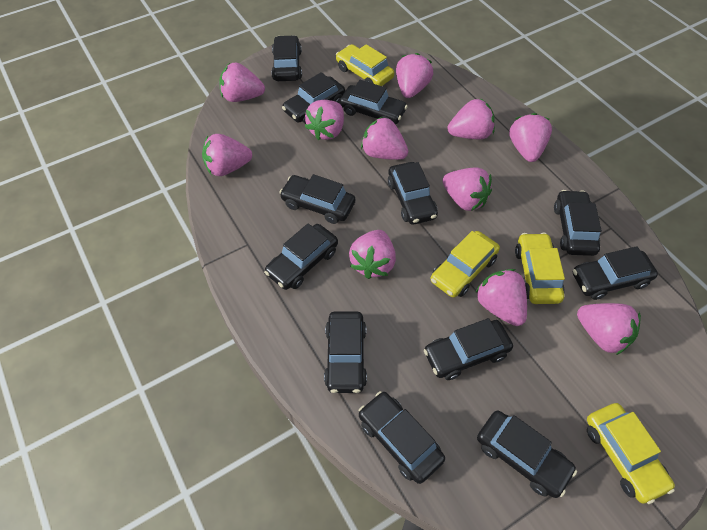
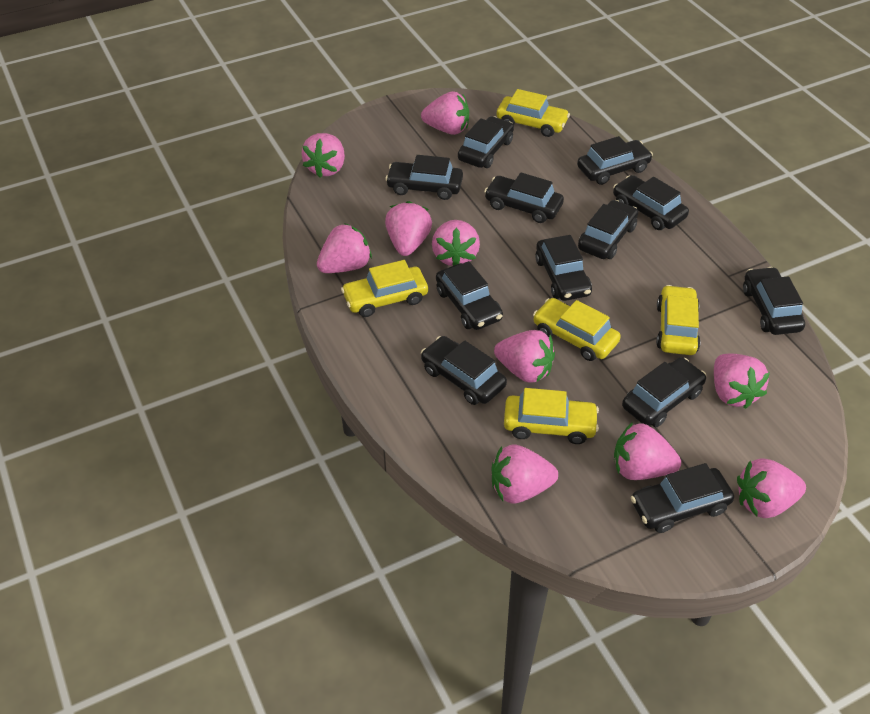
pink strawberry: 11 -> 10
yellow car: 4 -> 5

